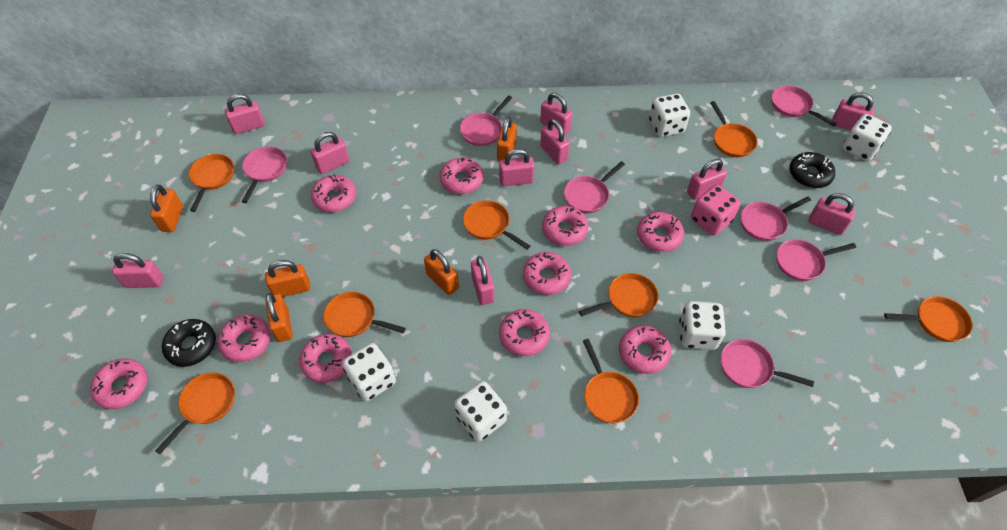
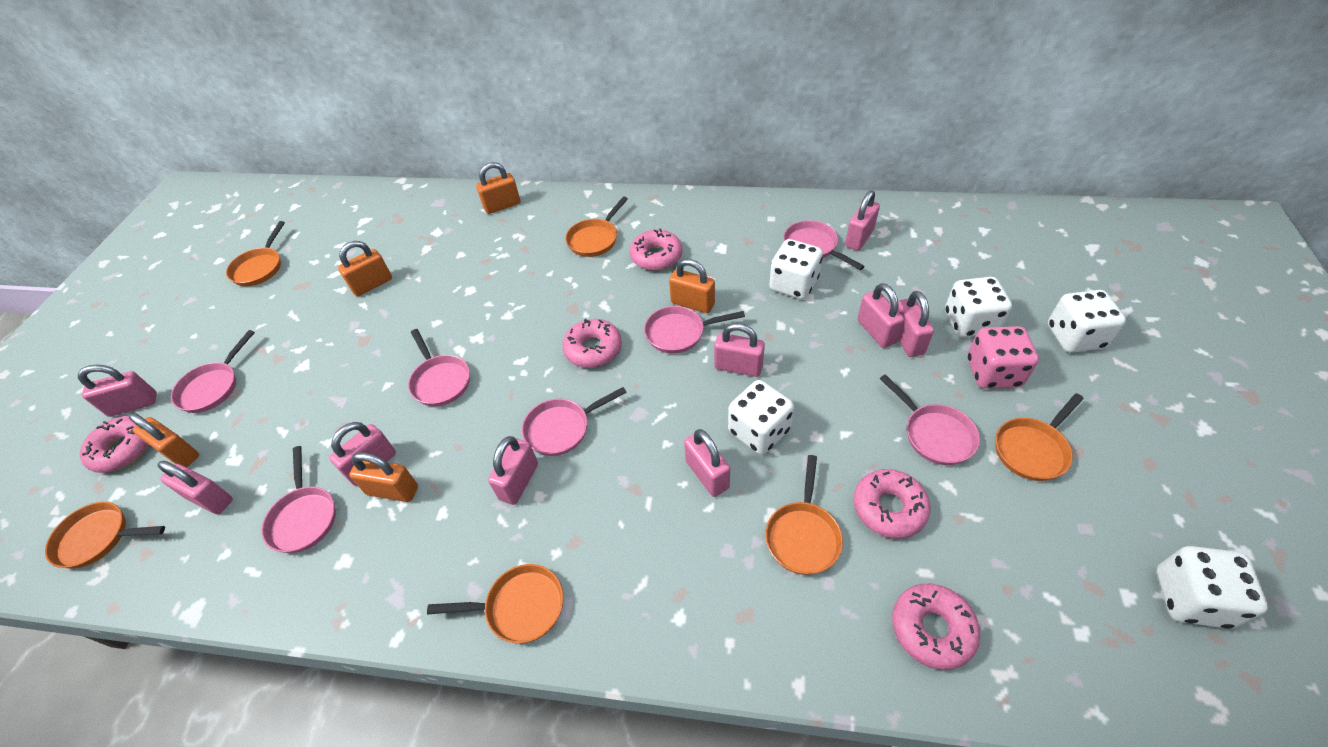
black donut: 2 -> 0
orange pan: 8 -> 6
pink donut: 10 -> 5
pink padlock: 10 -> 9

